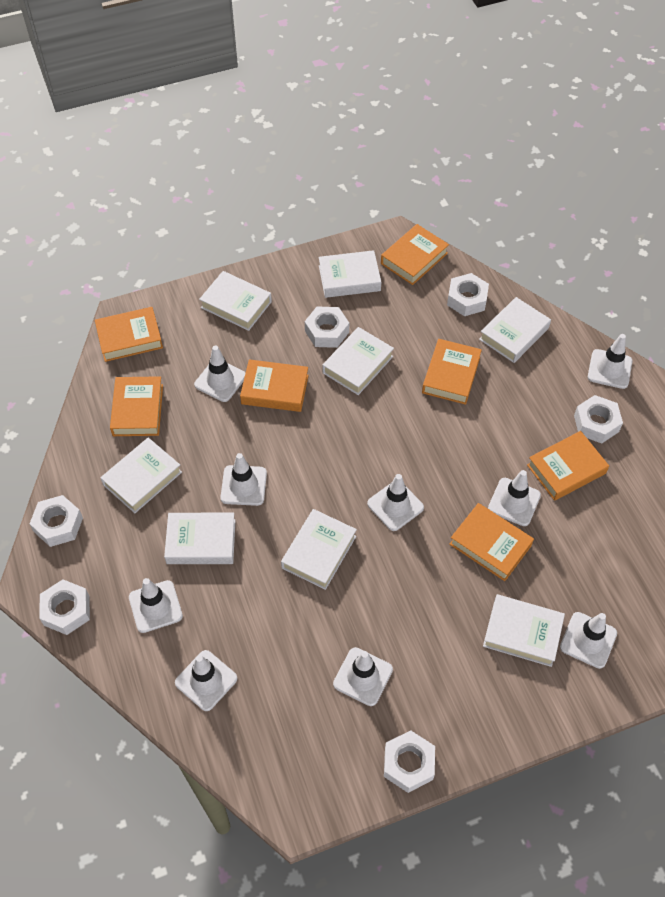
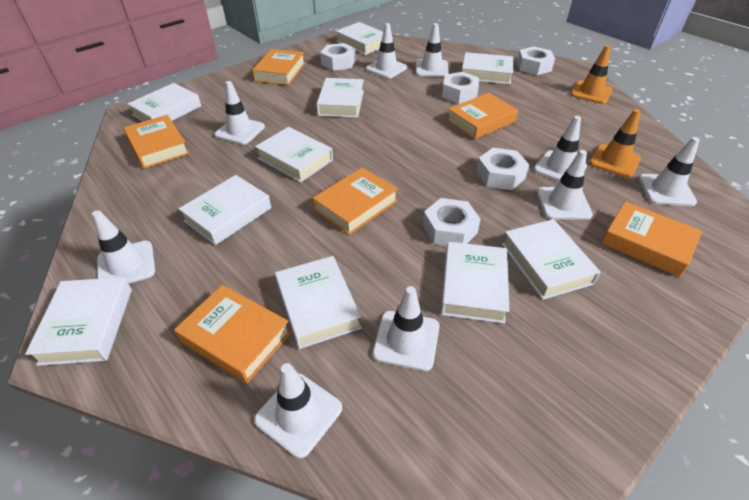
orange book: 7 -> 6
orange traffic cone: 0 -> 2
white book: 8 -> 10
white nut: 6 -> 5

